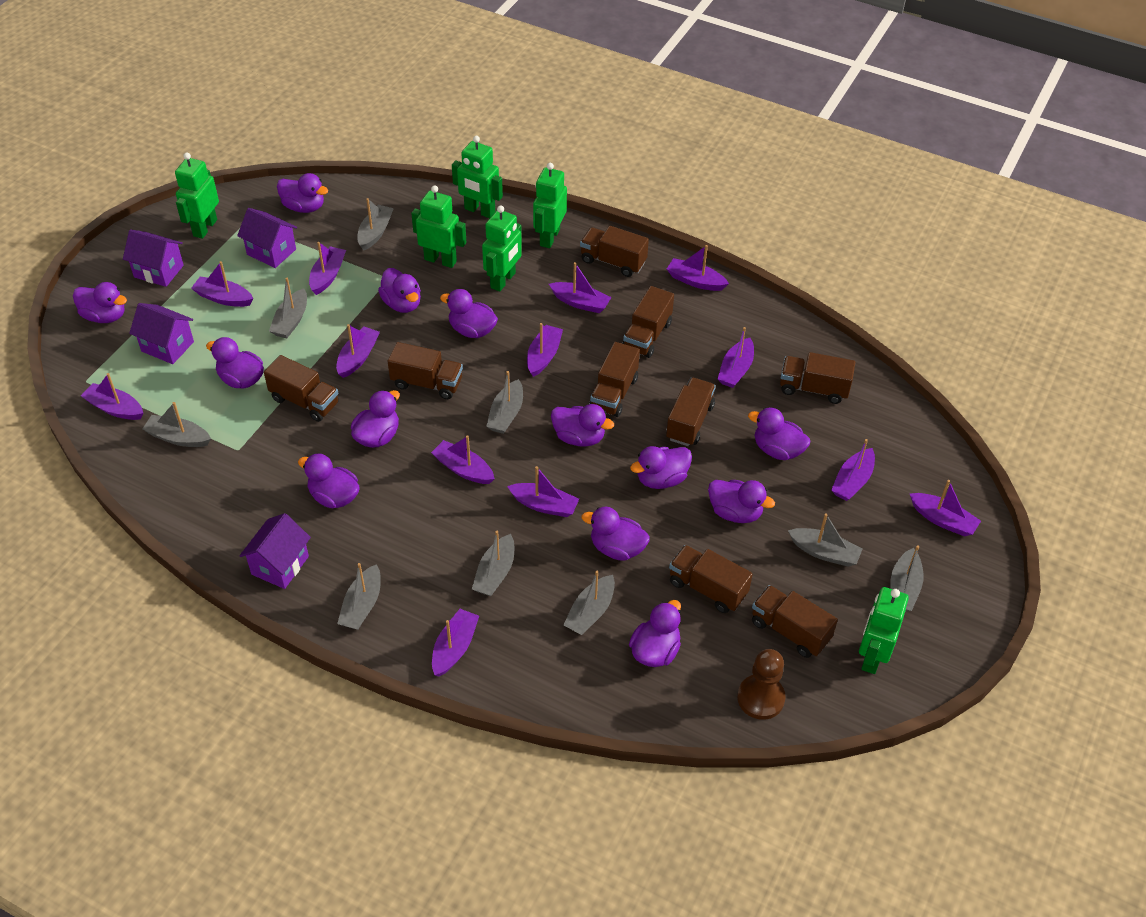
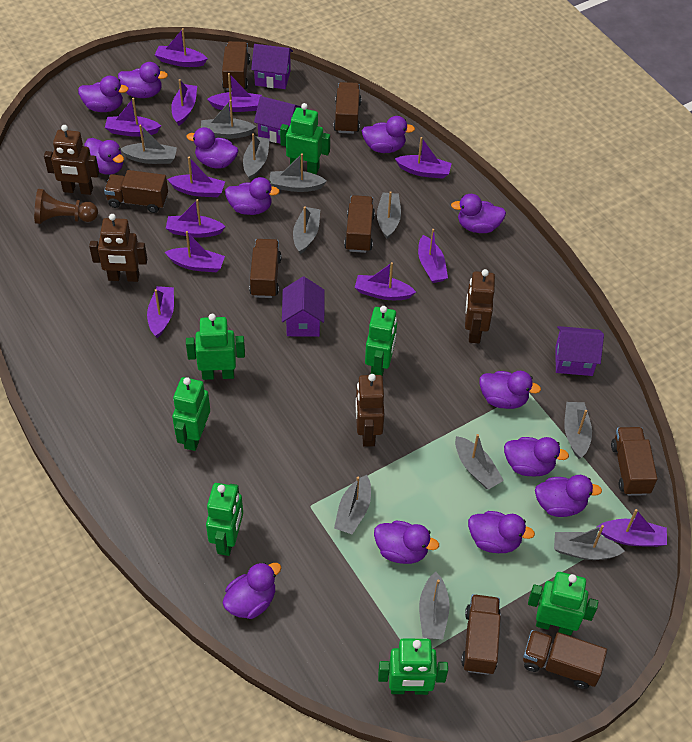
brown robot: 0 -> 4
brown truck: 9 -> 8
green robot: 6 -> 7
grey boat: 9 -> 11
purple boat: 13 -> 12

